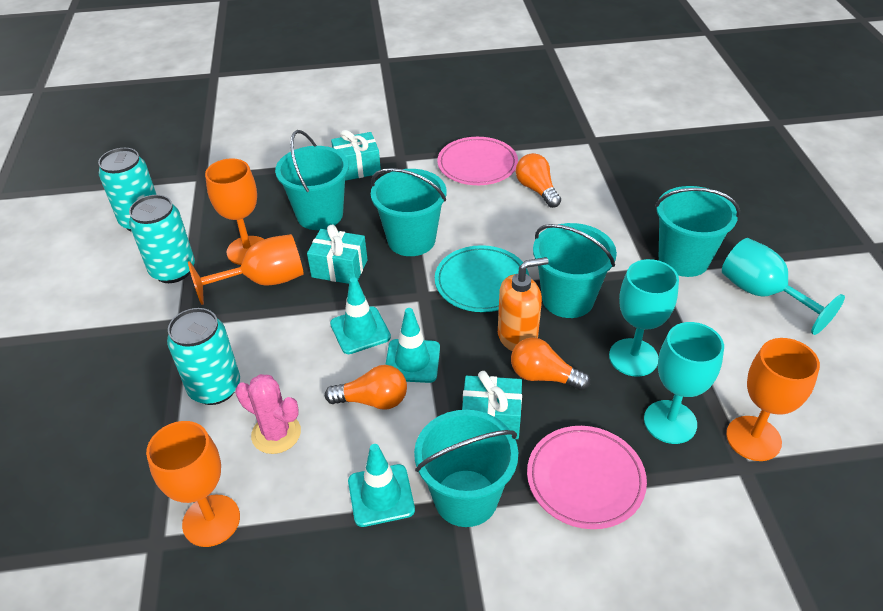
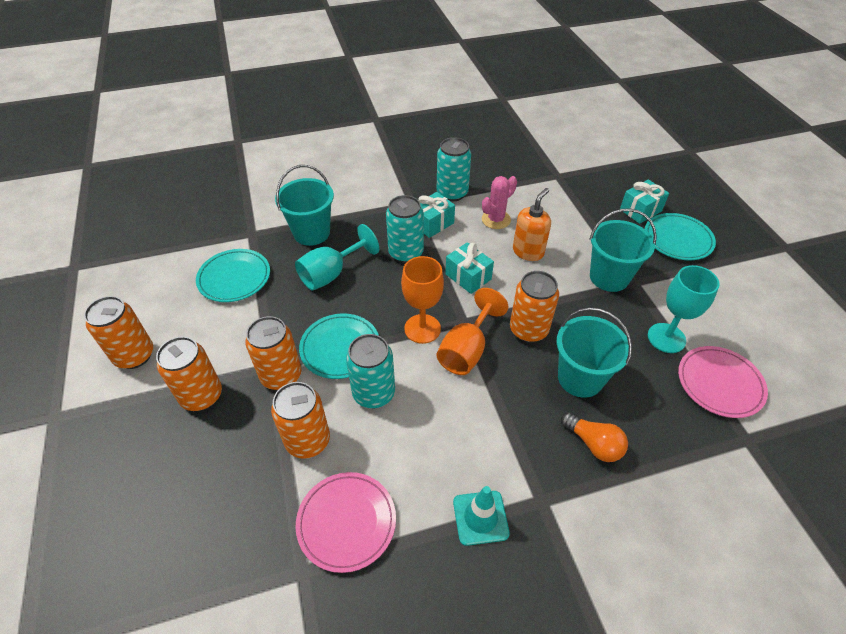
orange can: 0 -> 5
orange goblet: 4 -> 2
orange light bulb: 3 -> 1
turquoise bucket: 5 -> 3
turquoise goblet: 3 -> 2
turquoise plate: 1 -> 3
turquoise traffic cone: 3 -> 1

